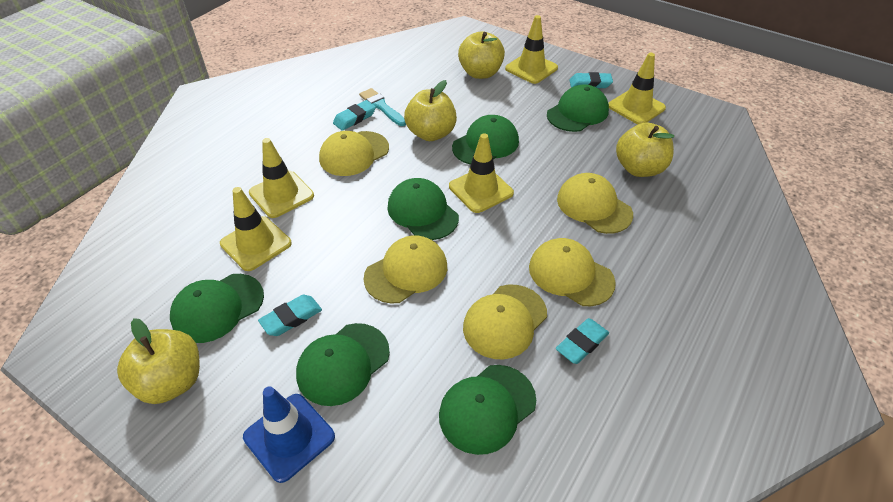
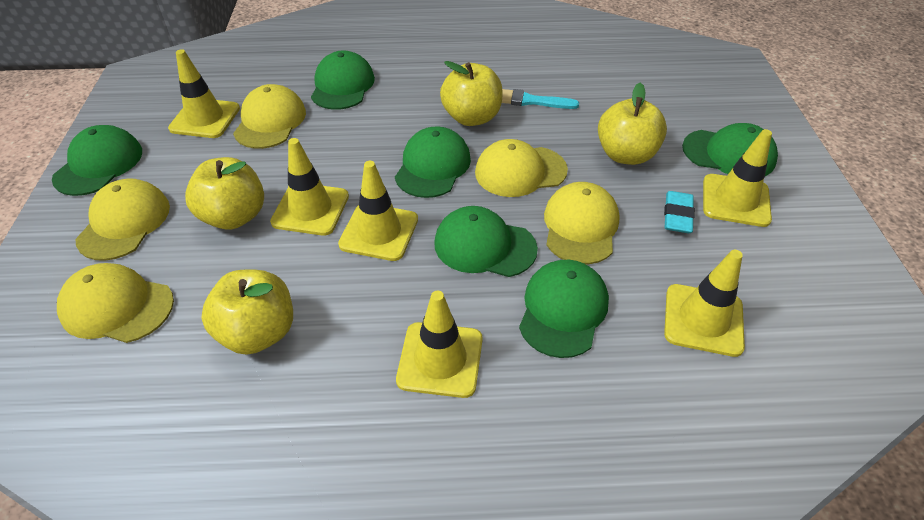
blue traffic cone: 1 -> 0
turquoise eraser: 4 -> 1
yellow traffic cone: 5 -> 6

